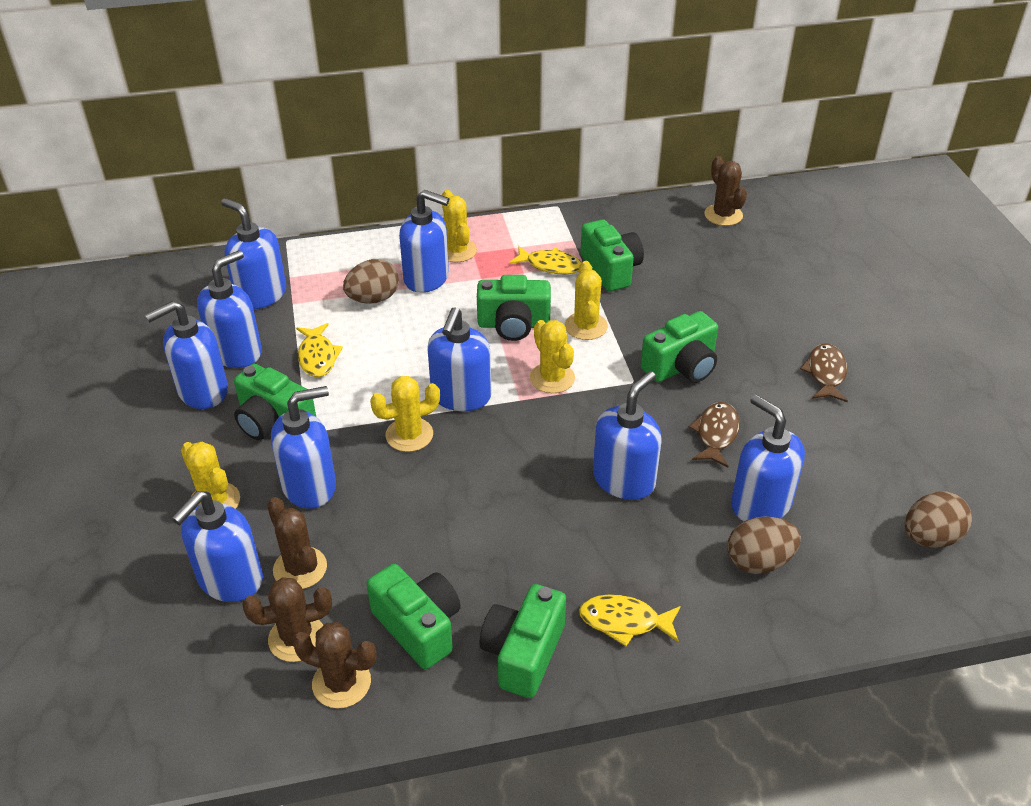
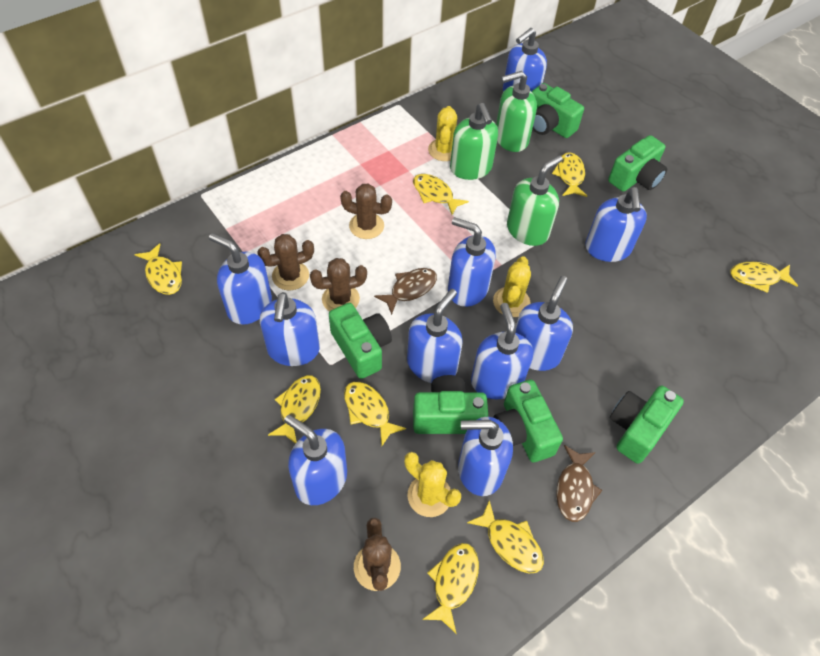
blue soap dispenser: 9 -> 10
brown egg: 3 -> 0
green soap dispenser: 0 -> 3
yellow cactus: 5 -> 3
yellow fish: 3 -> 8

